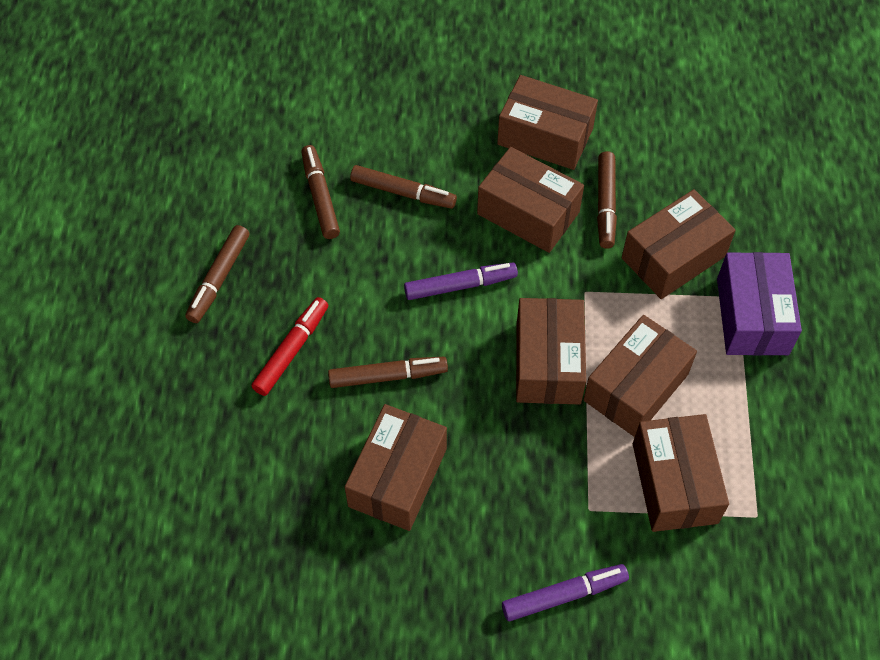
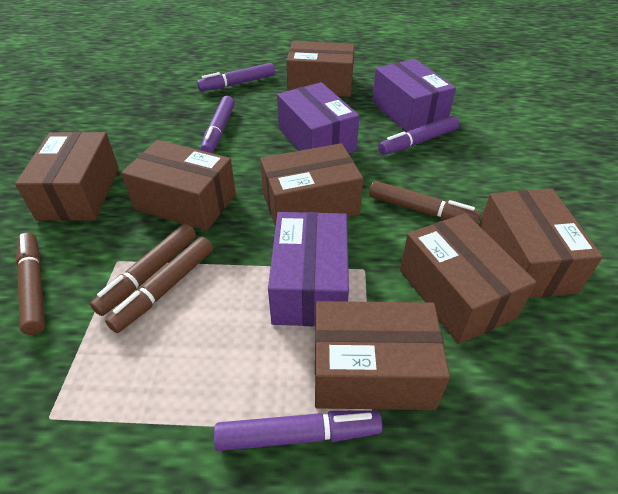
brown marker: 5 -> 4
purple box: 1 -> 3
purple marker: 2 -> 4
red marker: 1 -> 0

